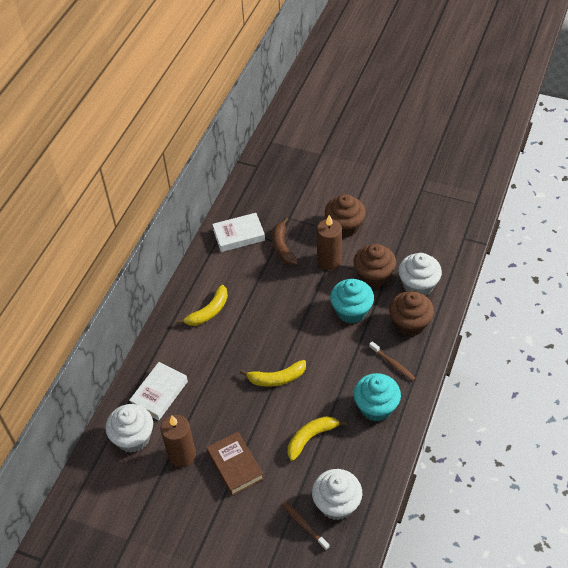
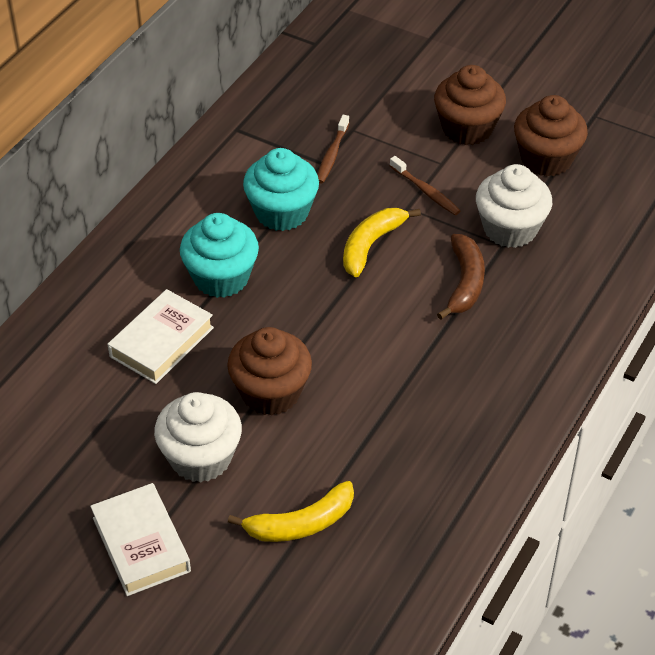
brown book: 1 -> 0
brown candle: 2 -> 0
white cupcake: 3 -> 2
yellow banana: 3 -> 2

